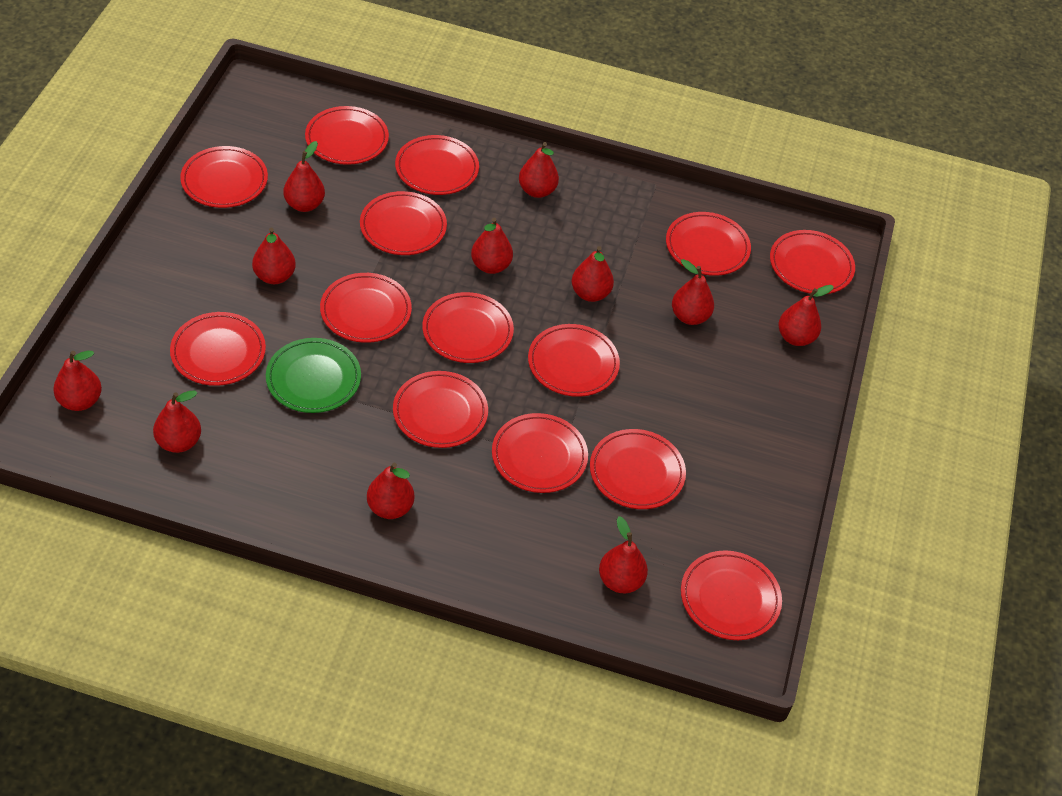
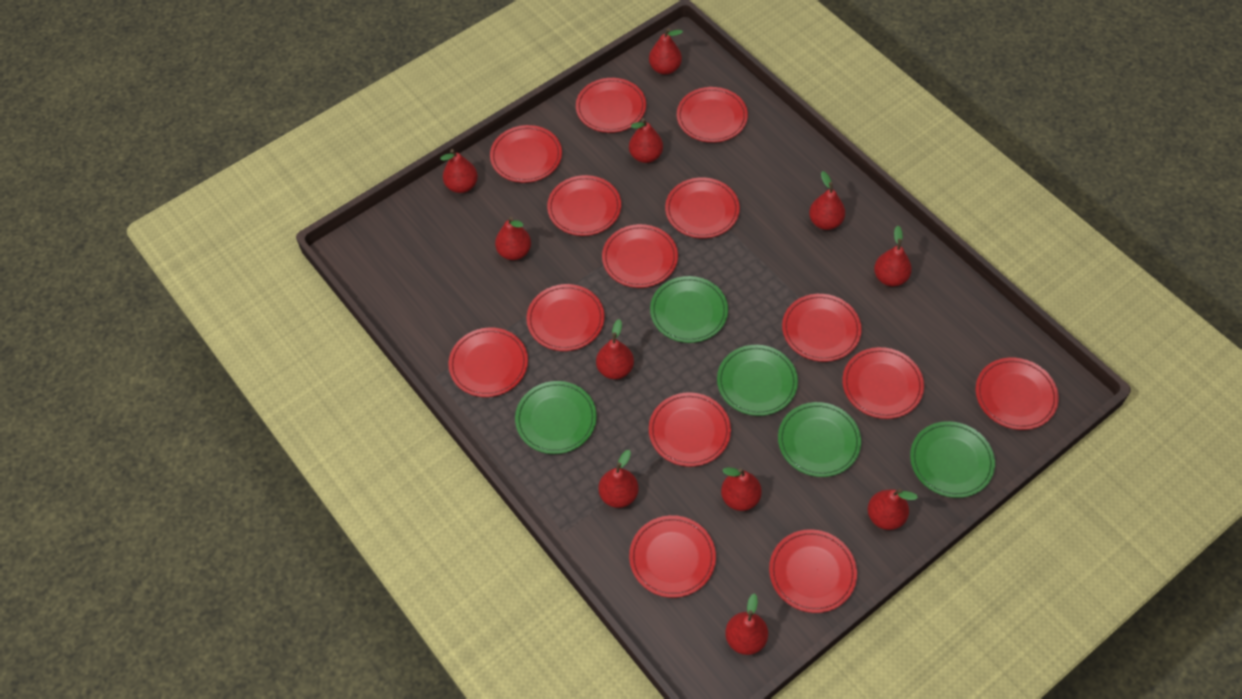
green plate: 1 -> 5

